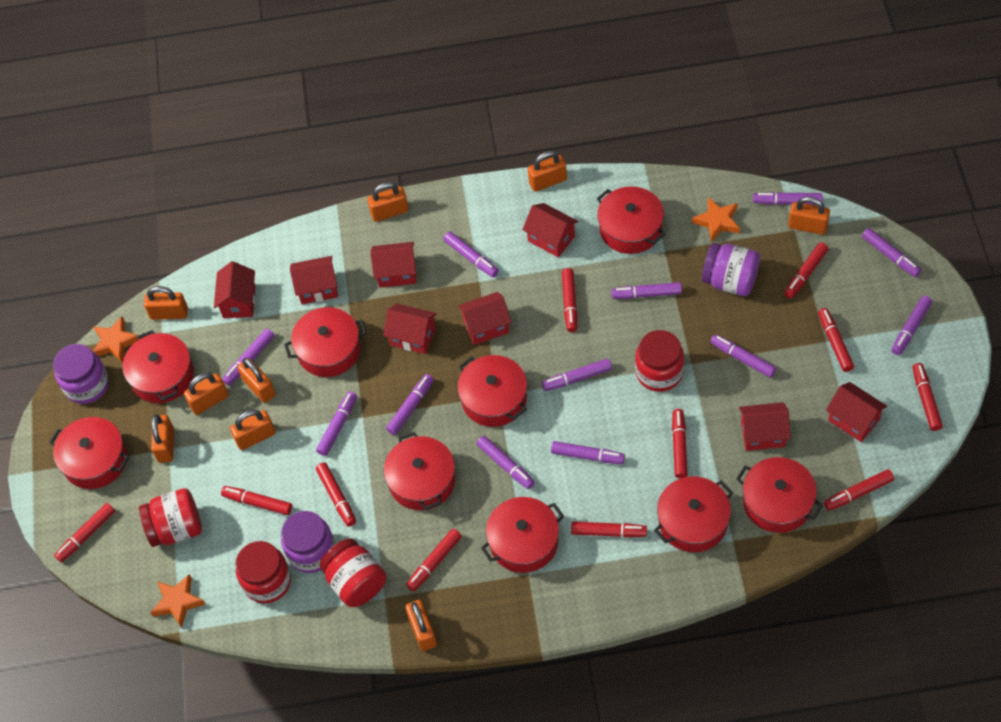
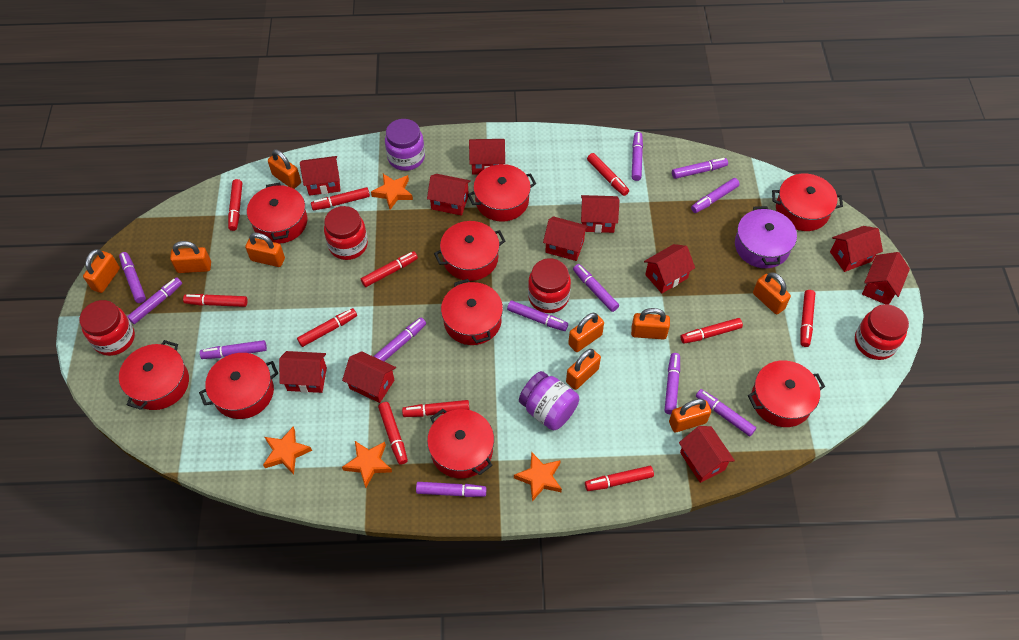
orange star: 3 -> 4
purple jar: 3 -> 2
purple pot: 0 -> 1
red house: 8 -> 11

